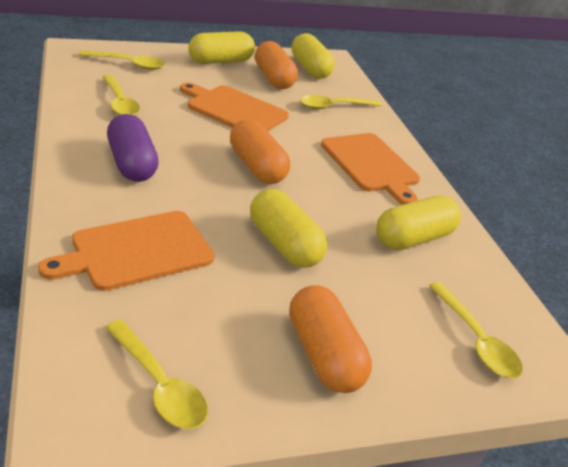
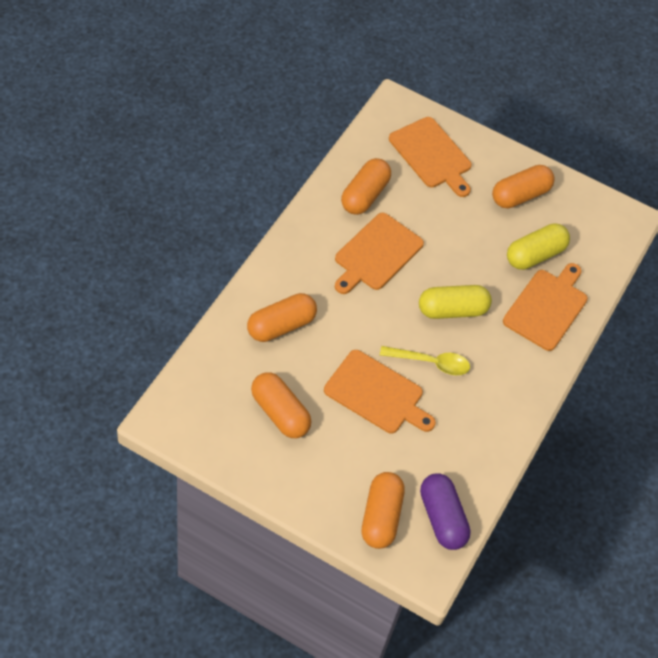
orange capsule: 3 -> 5
orange cutting board: 3 -> 4
yellow capsule: 4 -> 2
yellow spoon: 5 -> 1

